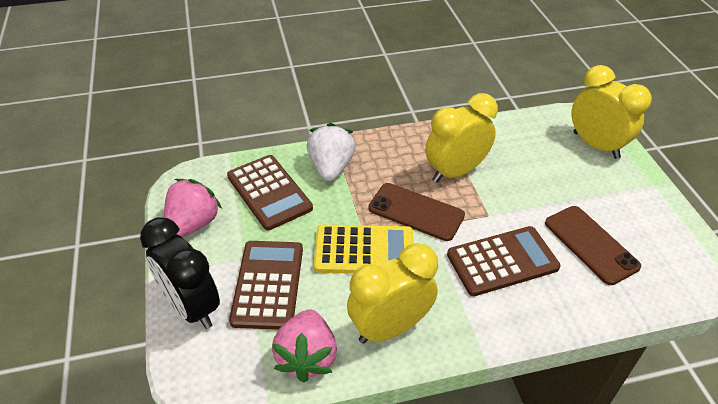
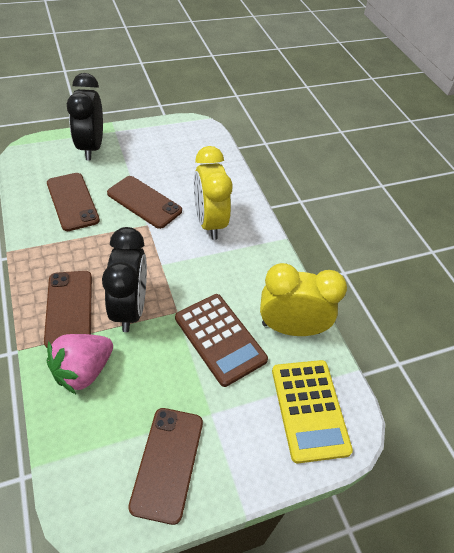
black clock: 1 -> 2
brown calculator: 3 -> 1
brown phone: 2 -> 4
pink strawberry: 2 -> 1
white strawberry: 1 -> 0
yellow clock: 3 -> 2

